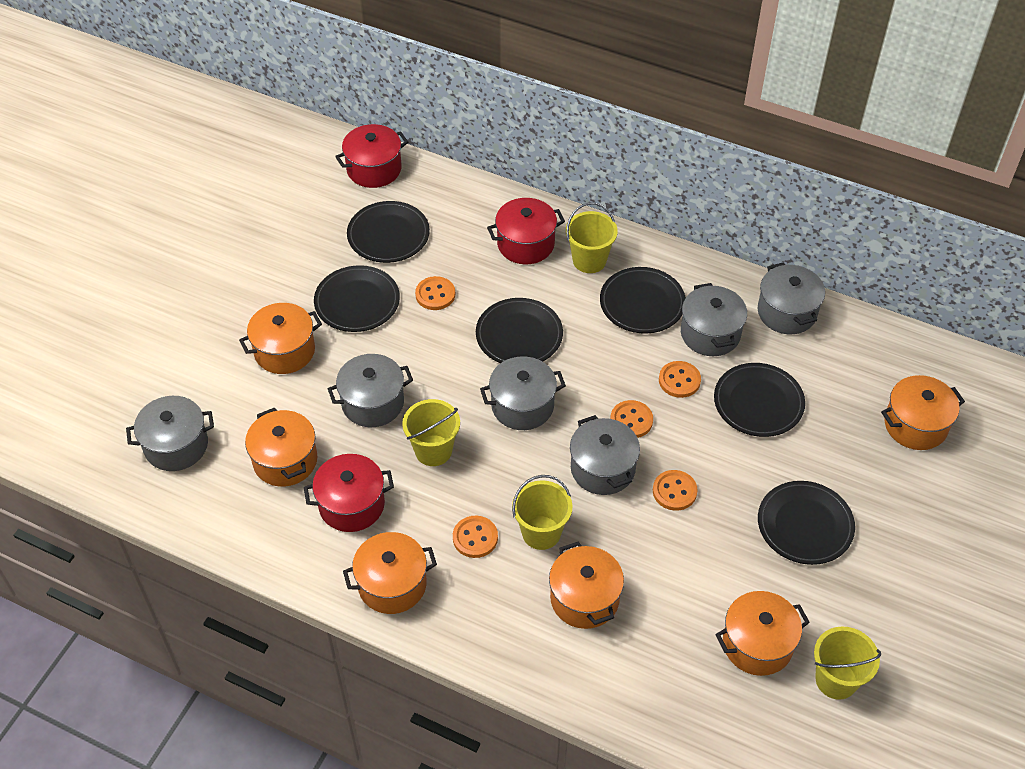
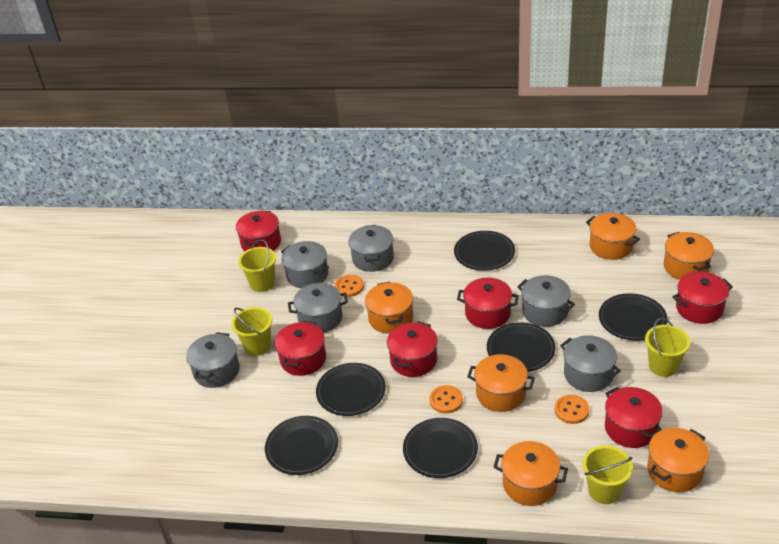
orange button: 5 -> 3
red pot: 3 -> 6

